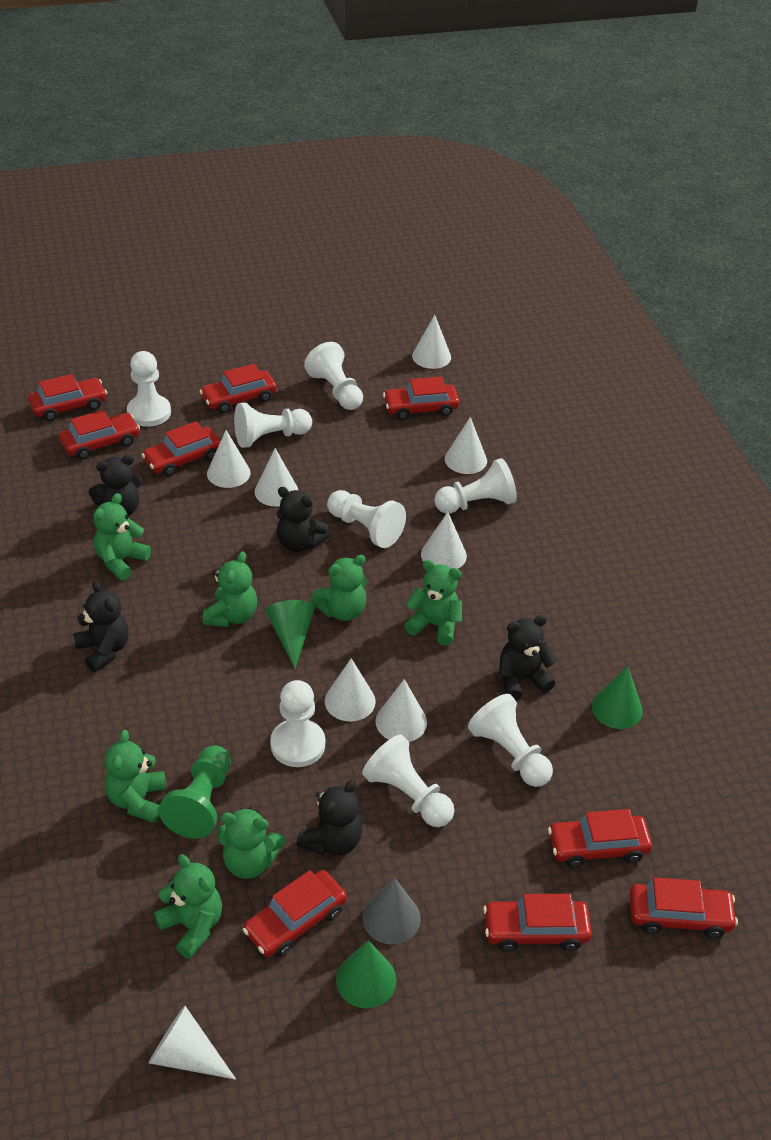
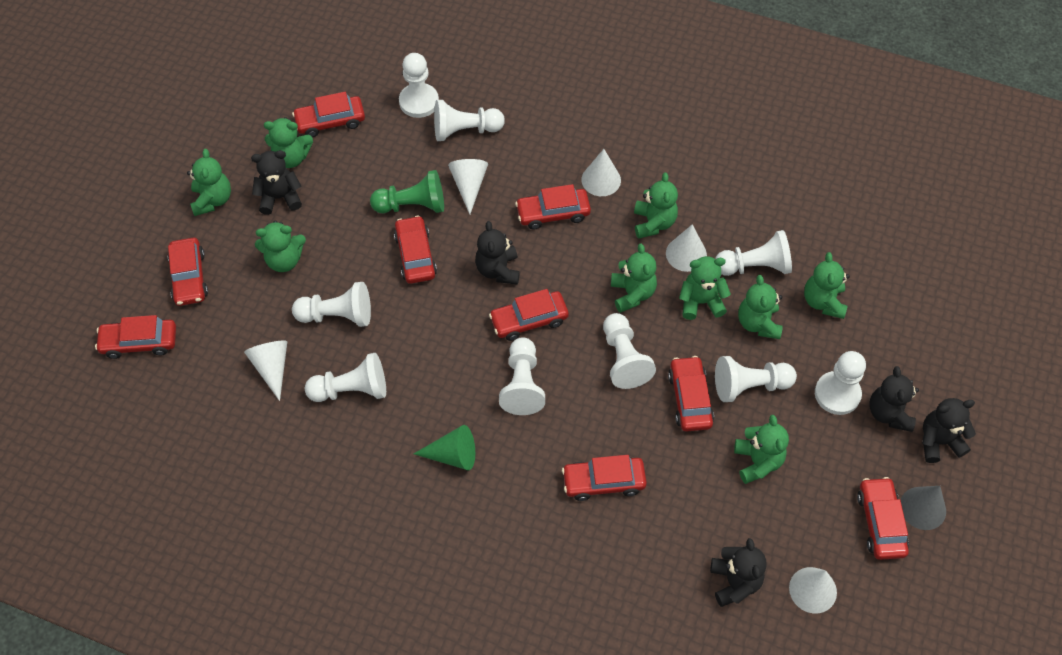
green cone: 3 -> 1
green teddy bear: 7 -> 9
white cone: 8 -> 5
white pawn: 8 -> 9

